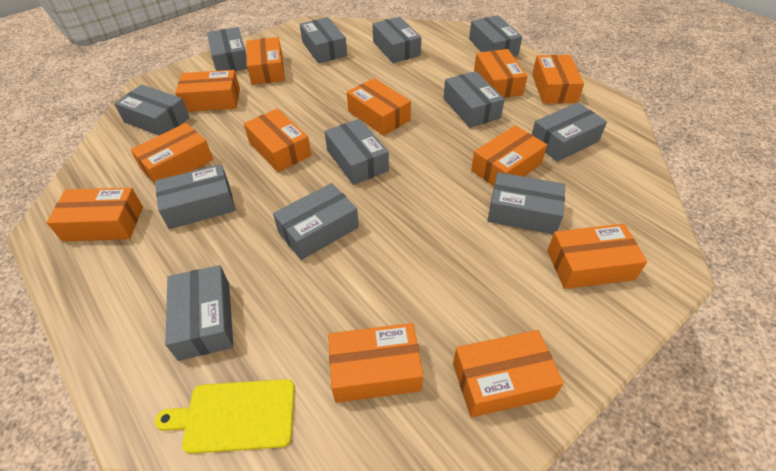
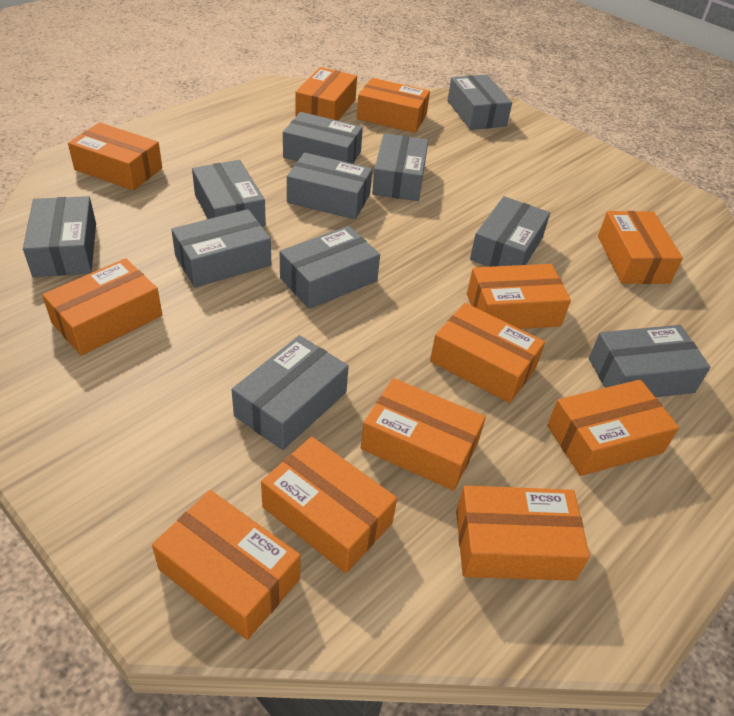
grey box: 12 -> 11
yellow cutting board: 1 -> 0

